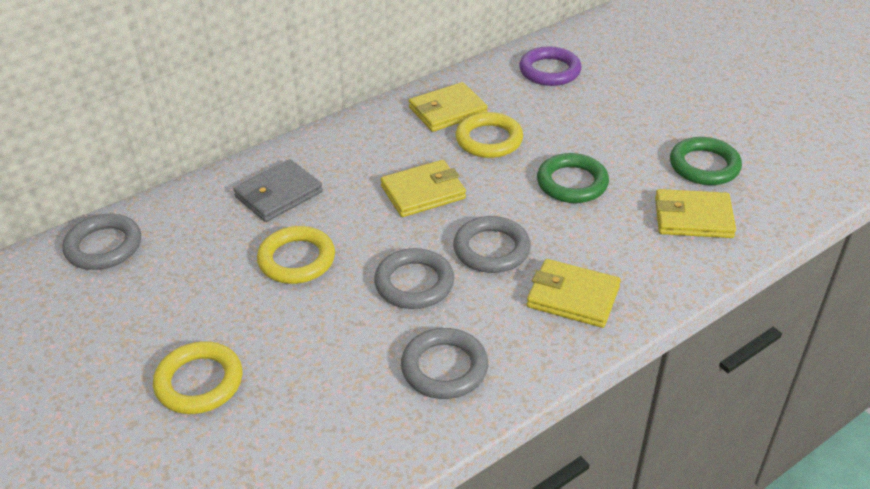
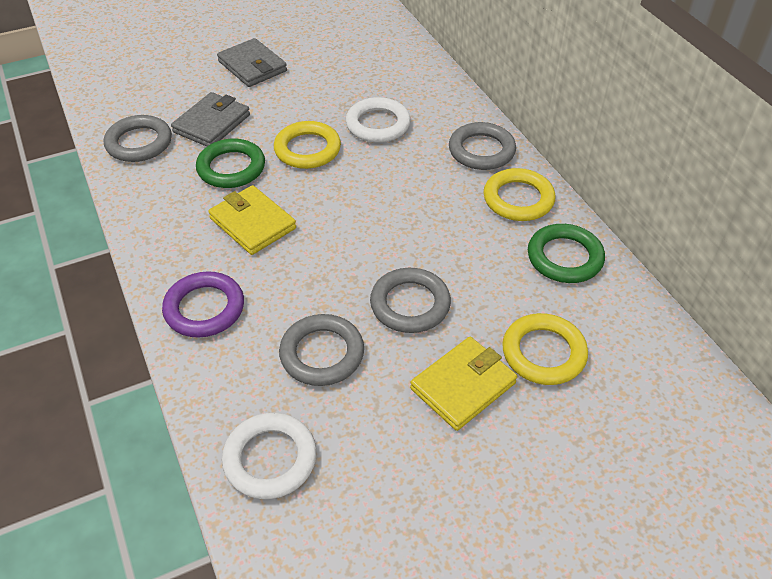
grey wallet: 1 -> 2
white ring: 0 -> 2
yellow wallet: 4 -> 2

